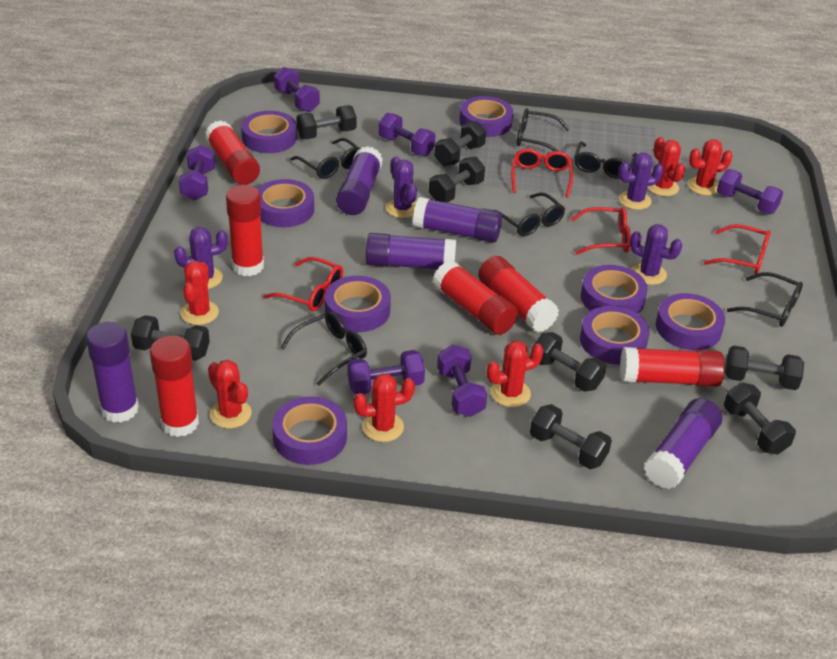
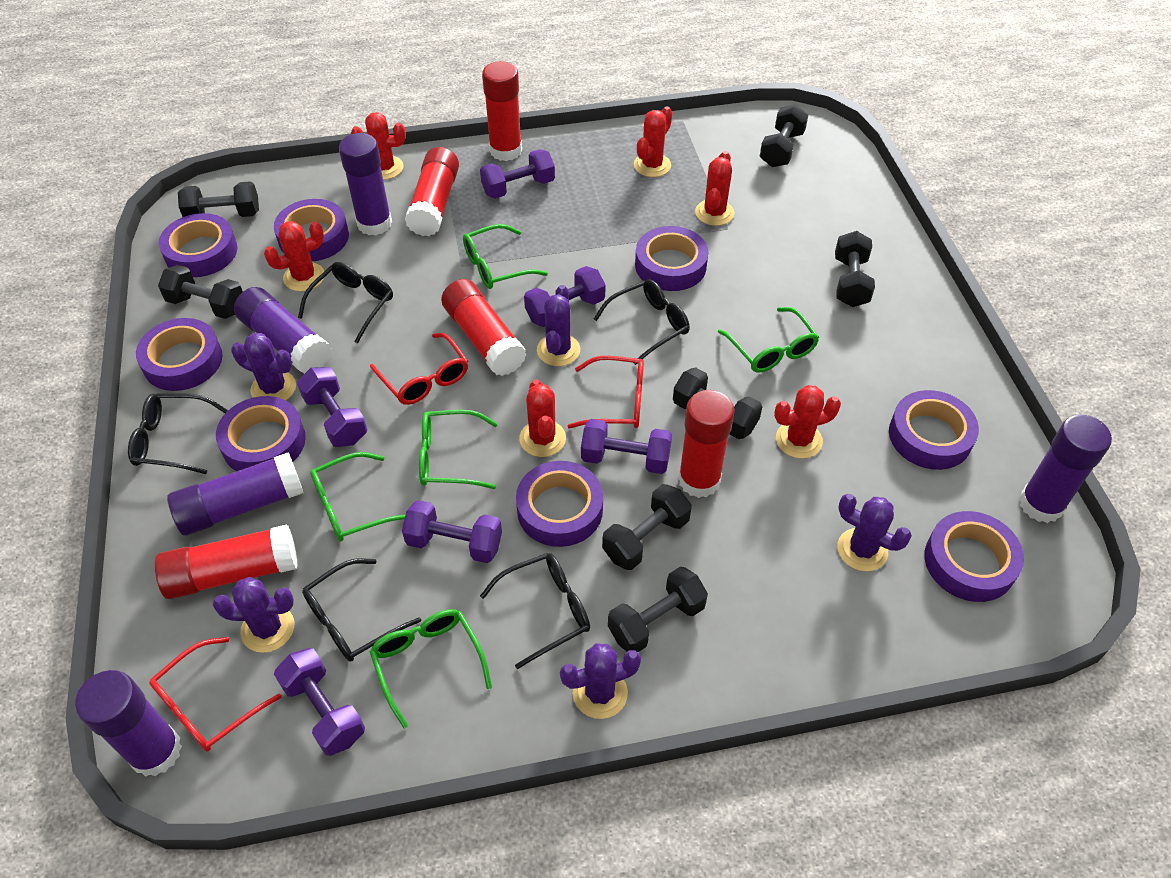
black dumbbell: 8 -> 7
black glasses: 6 -> 5
green glasses: 0 -> 5
purple cactus: 4 -> 5
red glasses: 4 -> 3
red glue stick: 6 -> 5

